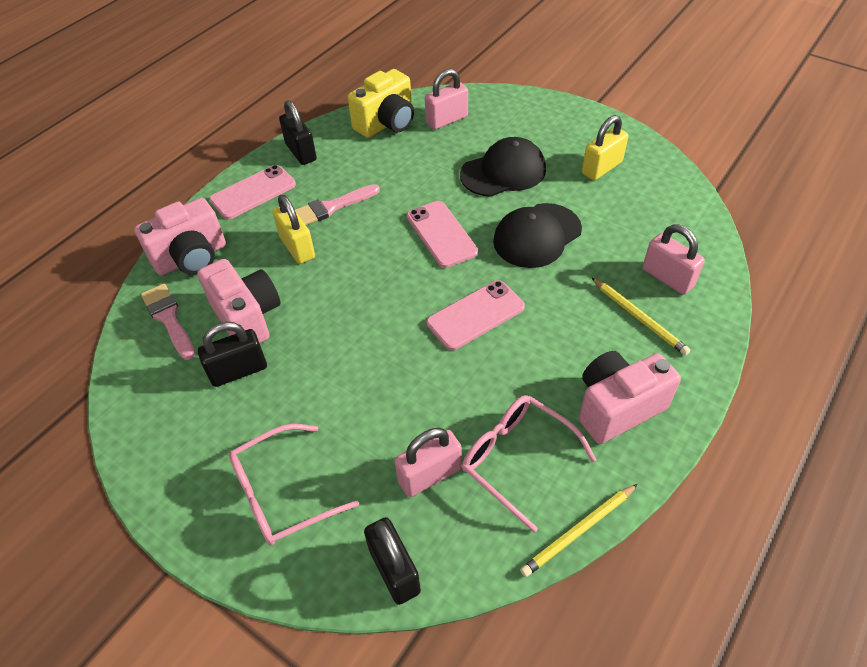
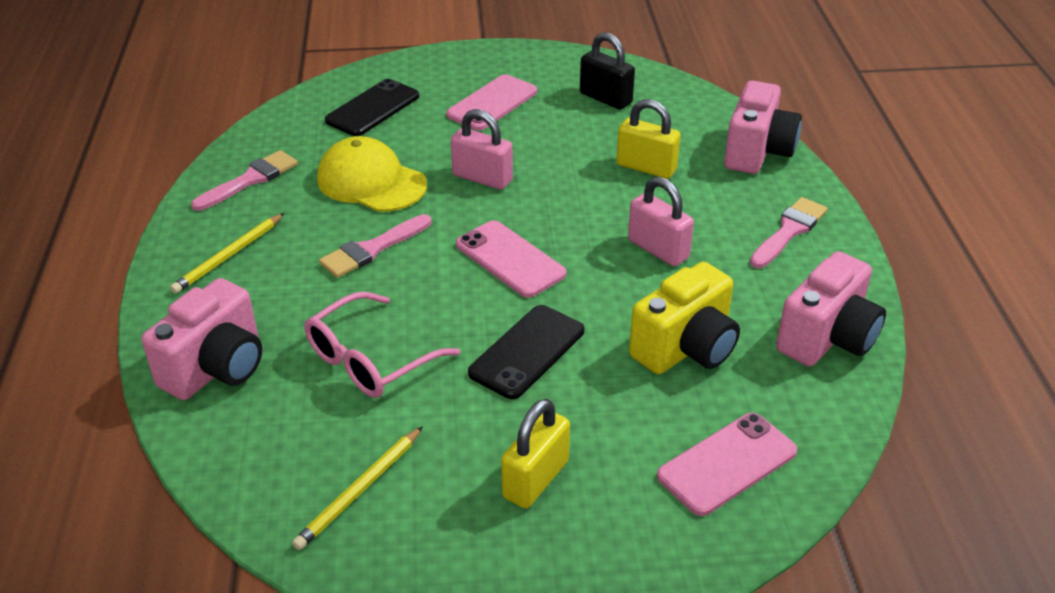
black cap: 2 -> 0
black padlock: 3 -> 1
black phone: 0 -> 2
pink brush: 2 -> 3
pink glasses: 2 -> 1
pink padlock: 3 -> 2
yellow cap: 0 -> 1

